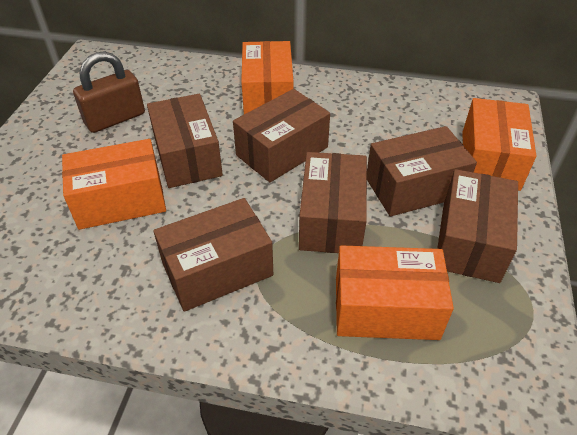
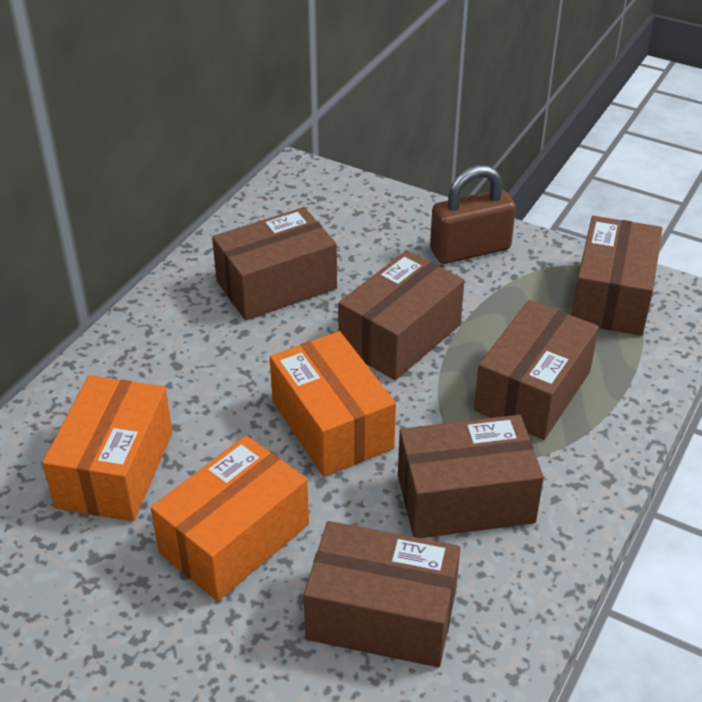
orange box: 4 -> 3

